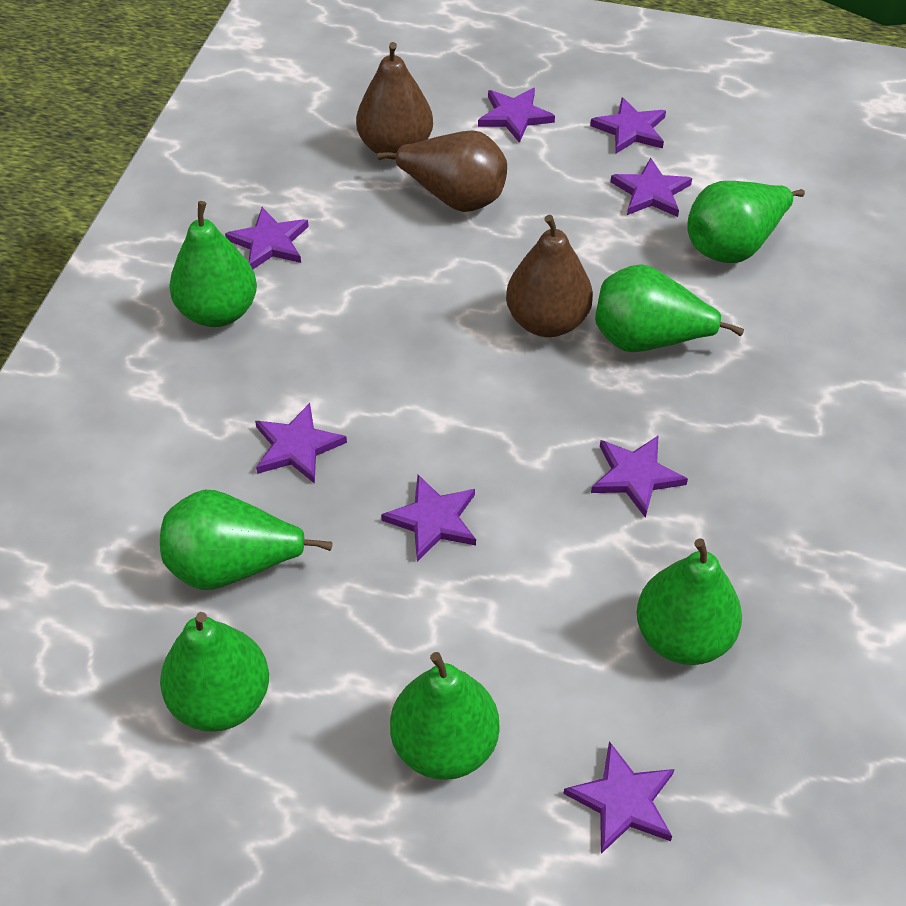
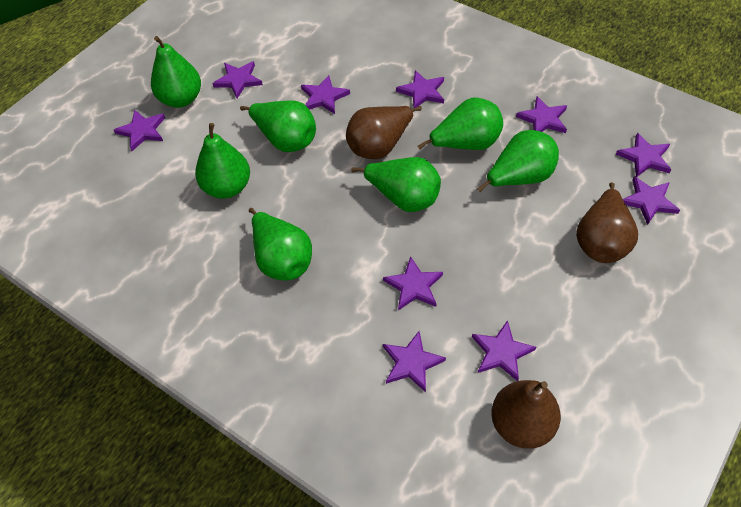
purple star: 8 -> 10

